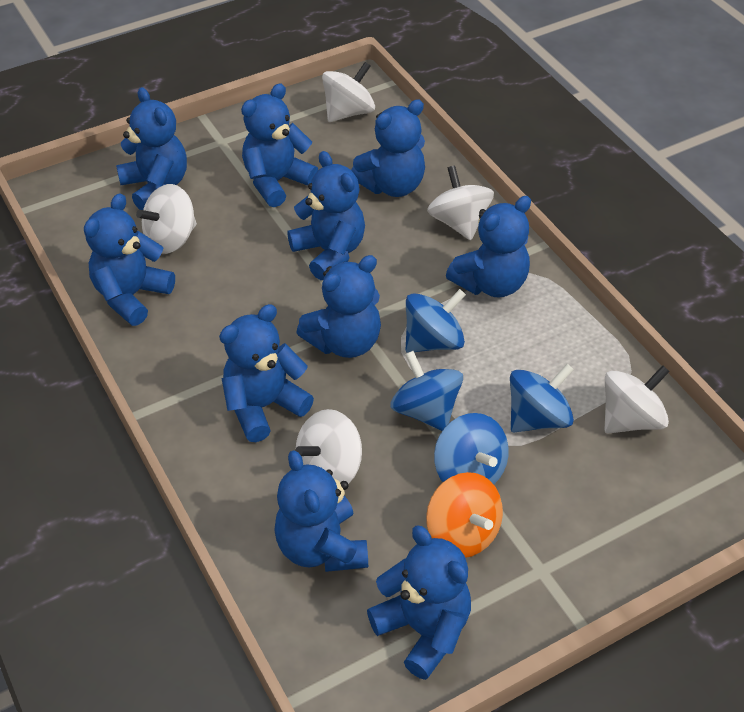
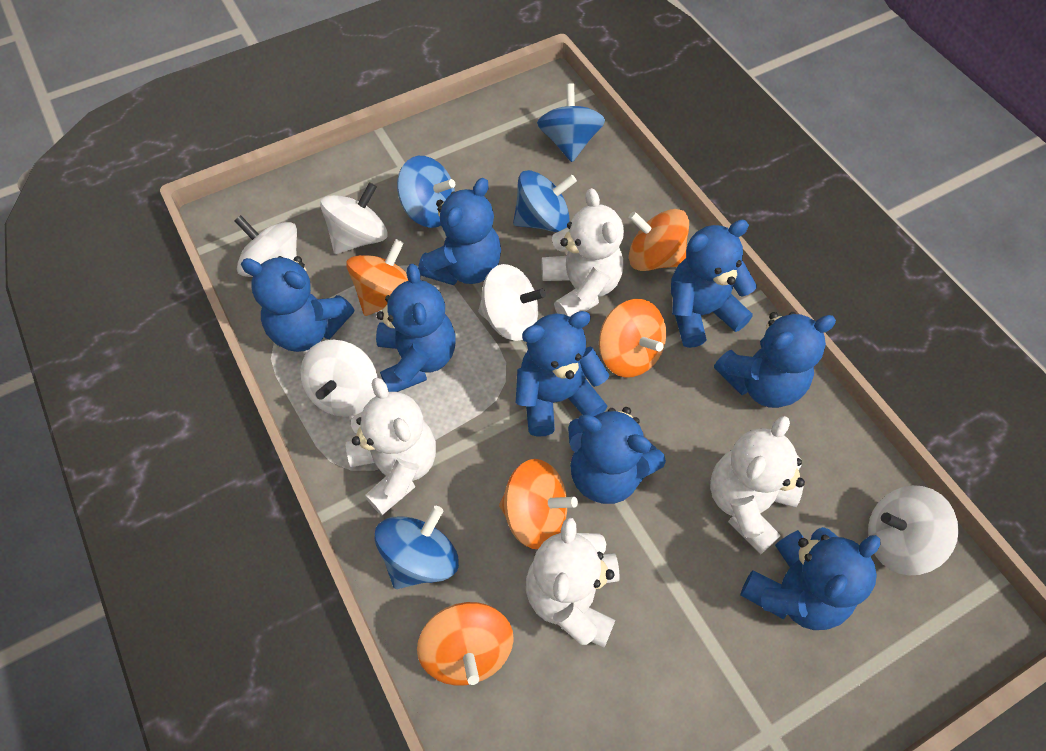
blue teddy bear: 10 -> 8
orange spinning top: 1 -> 5
white teddy bear: 0 -> 4

